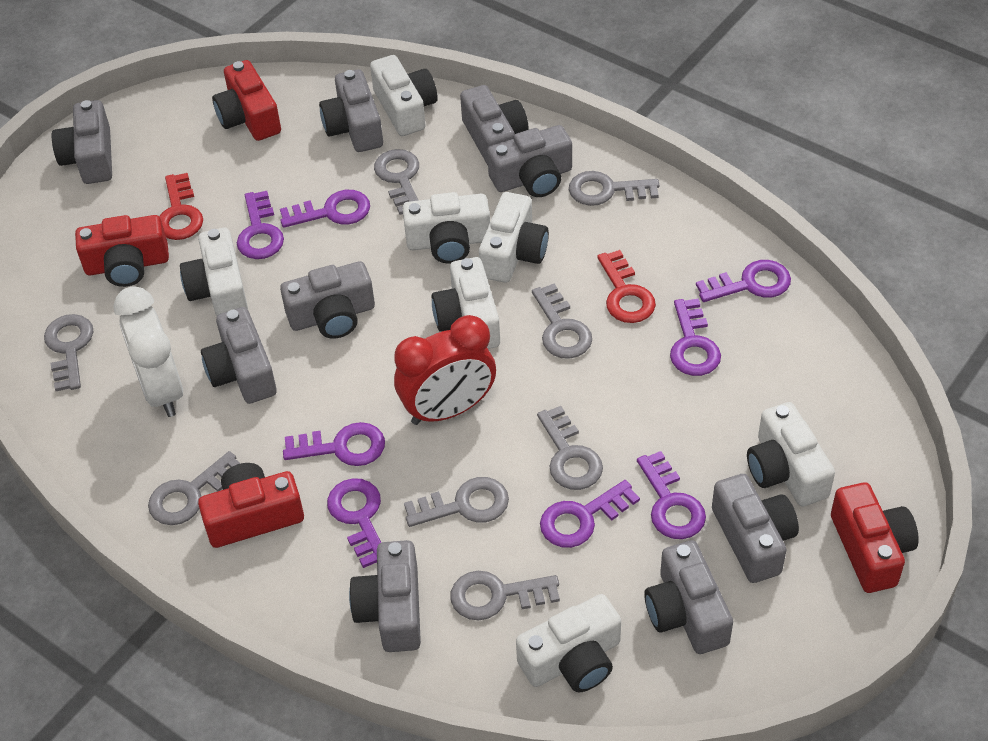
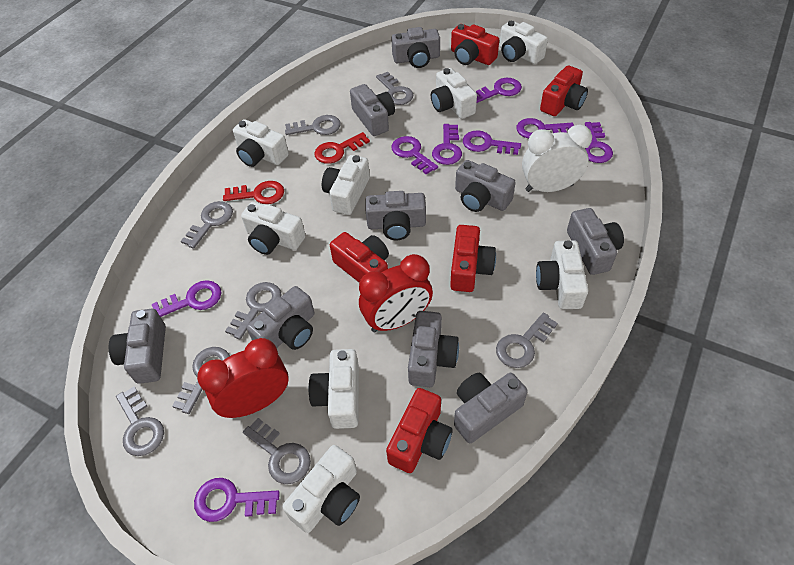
red camera: 4 -> 5
red clock: 1 -> 2
white camera: 7 -> 8

